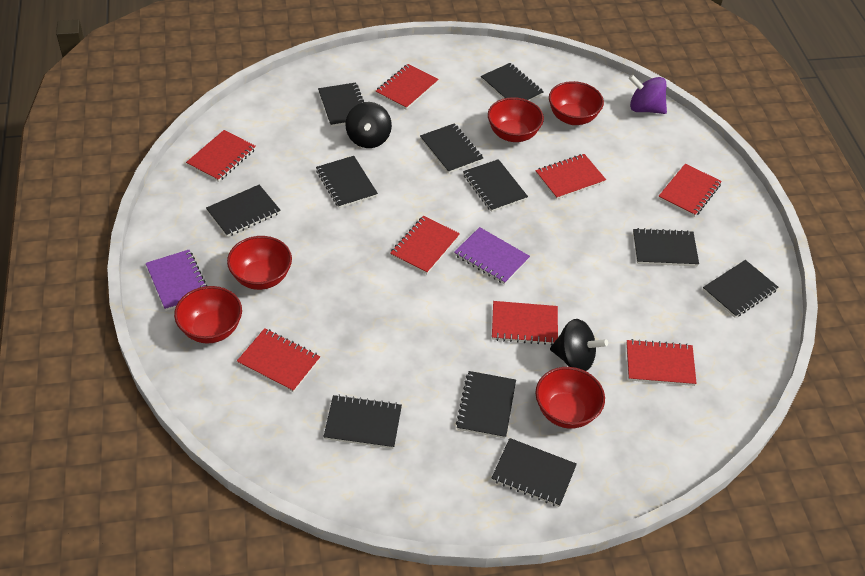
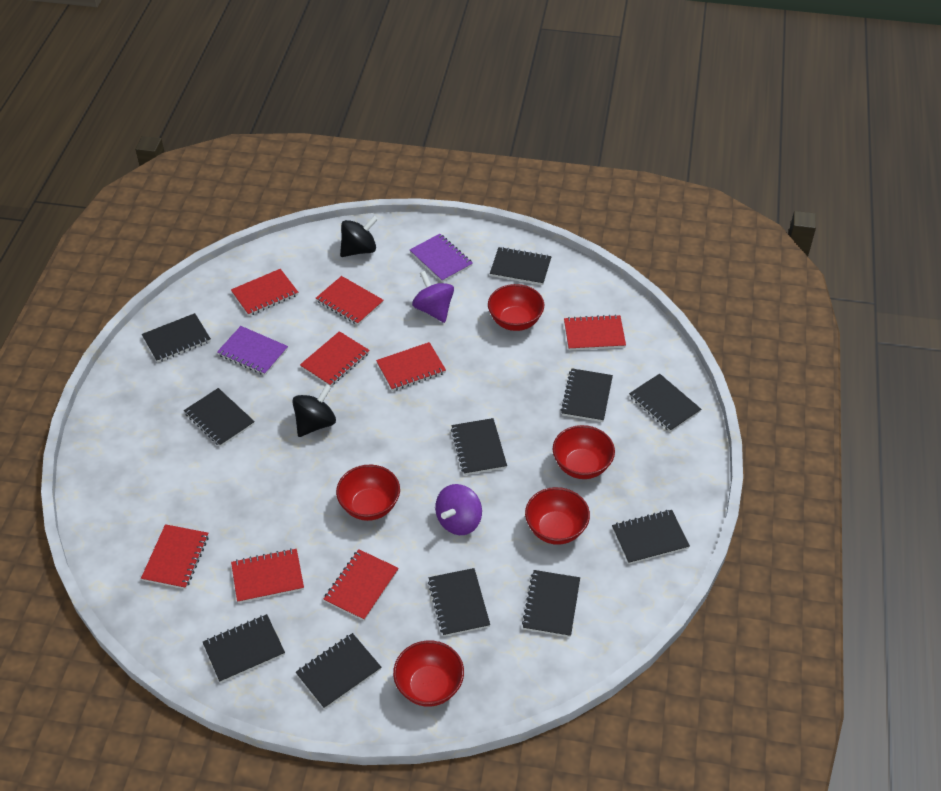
purple spinning top: 1 -> 2

